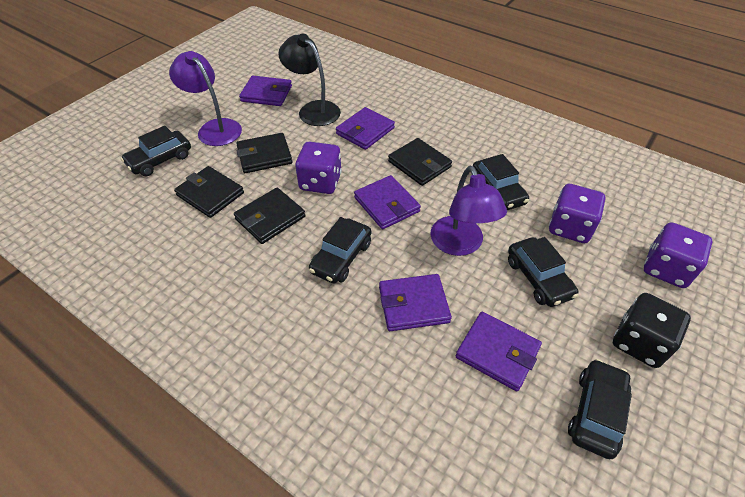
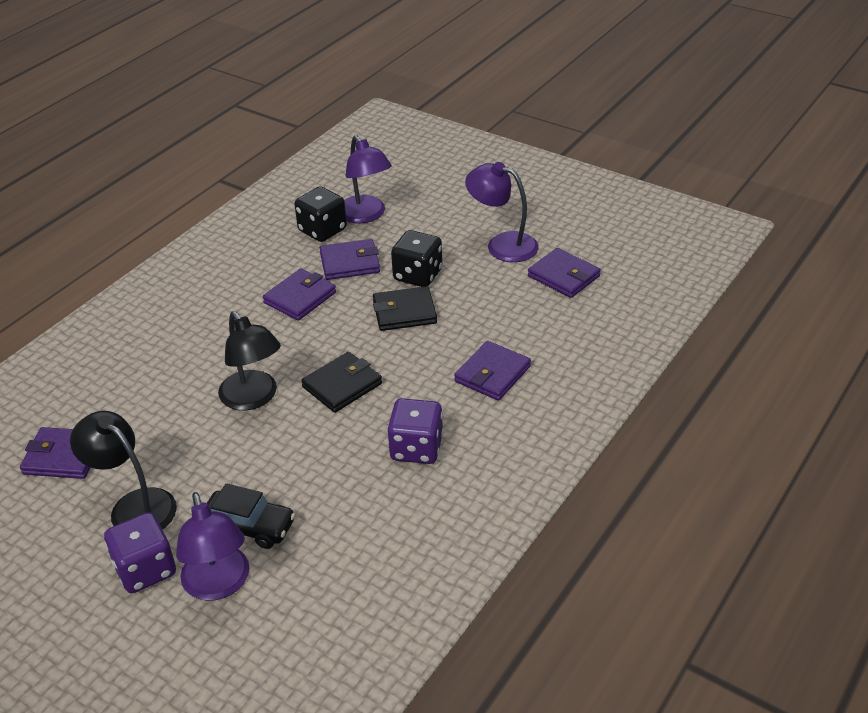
black car: 5 -> 1
black dice: 1 -> 2
black lamp: 1 -> 2
black wallet: 4 -> 2
purple dice: 3 -> 2
purple lamp: 2 -> 3

